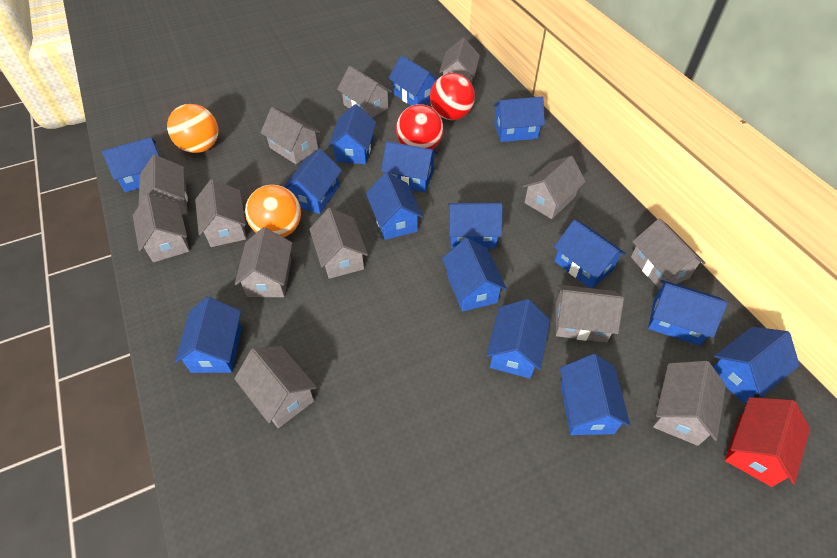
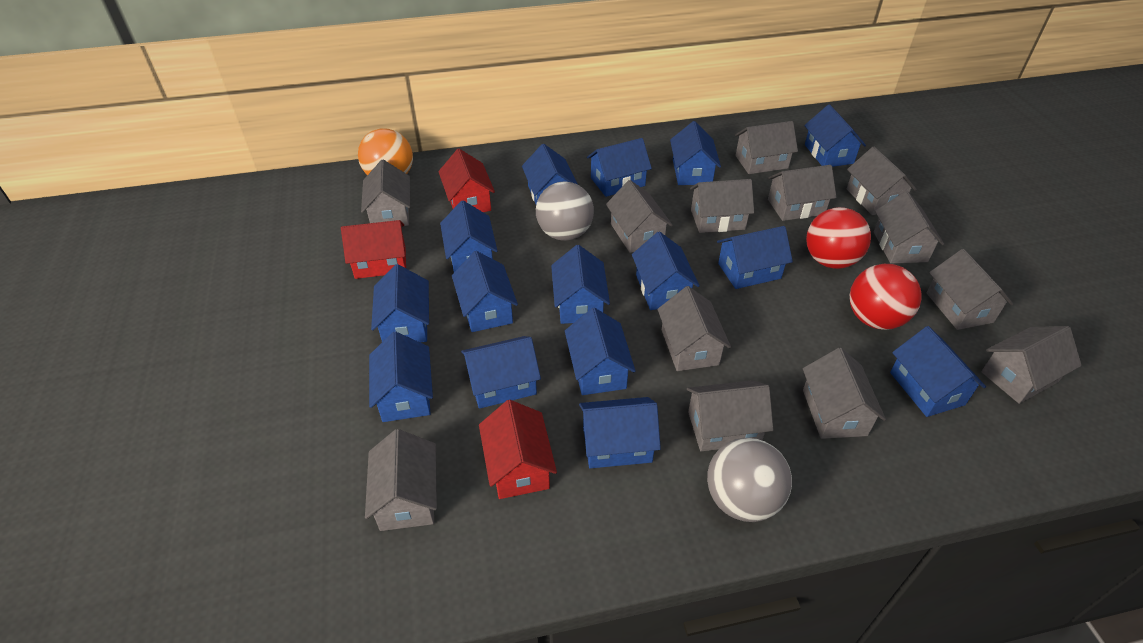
grey ball: 0 -> 2
orange ball: 2 -> 1
red house: 1 -> 3

